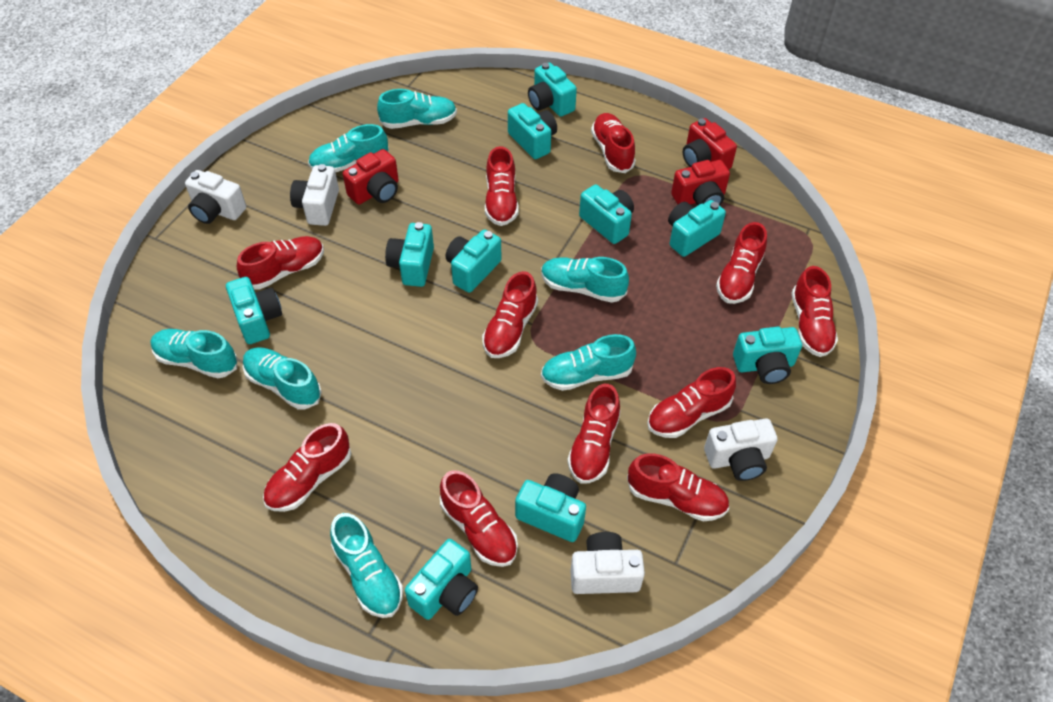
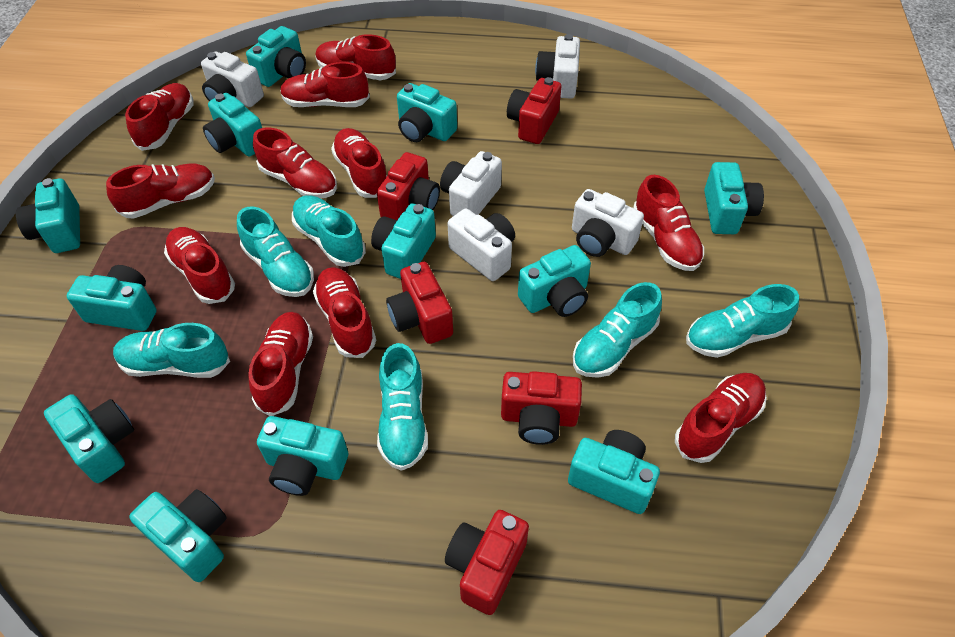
red camera: 3 -> 5
turquoise camera: 10 -> 12
turquoise shoe: 7 -> 6
white camera: 4 -> 5

